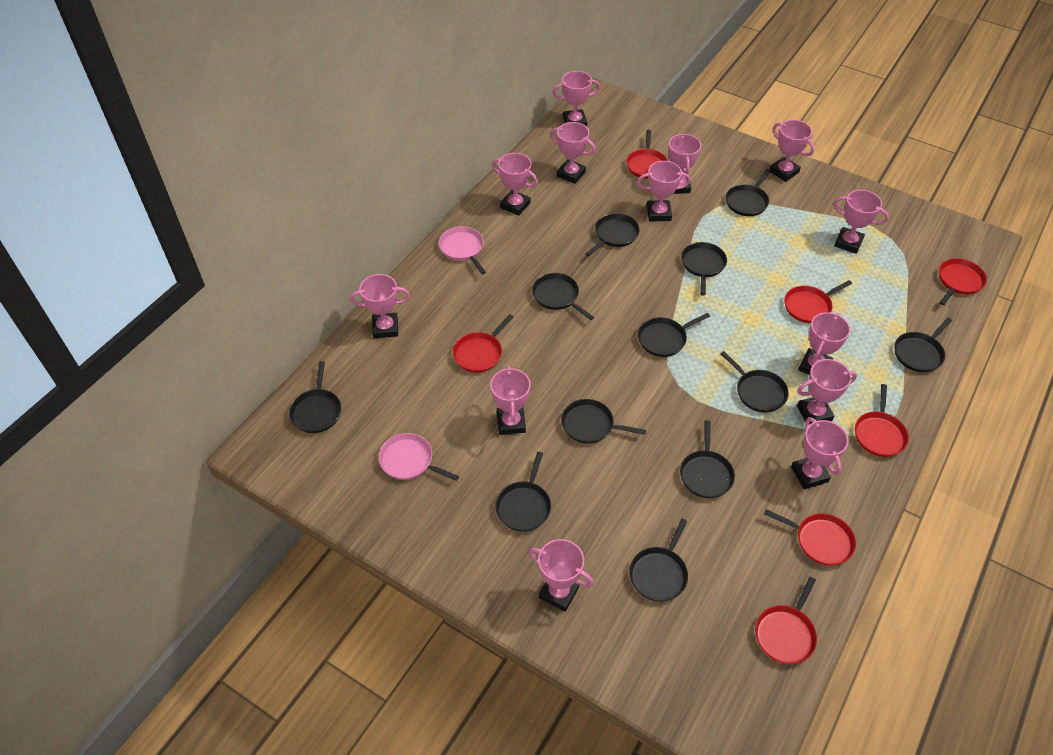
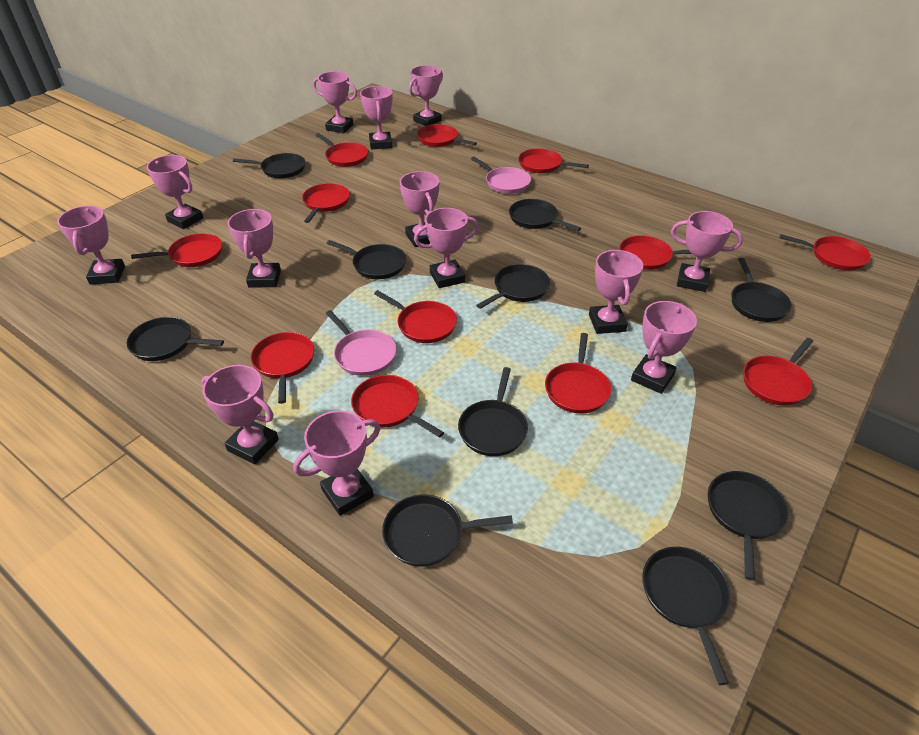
black pan: 12 -> 10
red pan: 7 -> 12

